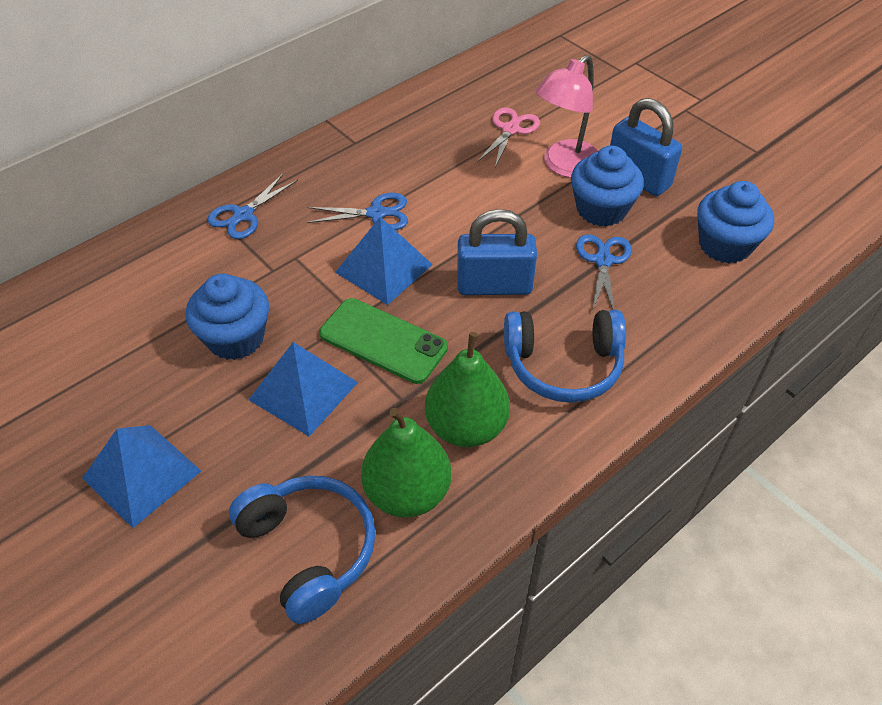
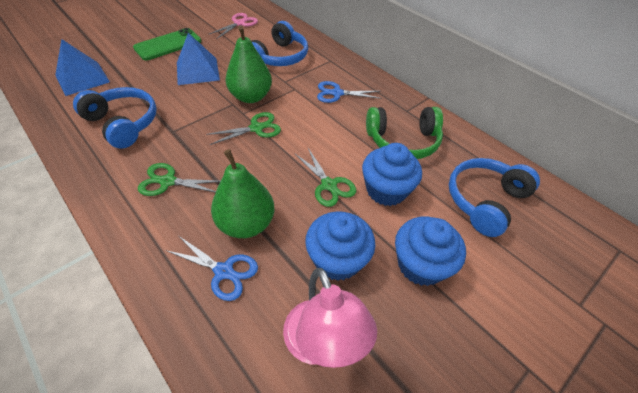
blue headphones: 2 -> 3
blue padlock: 2 -> 0
blue pyramid: 3 -> 2
blue scissors: 3 -> 2
green headphones: 0 -> 1
green scissors: 0 -> 3

